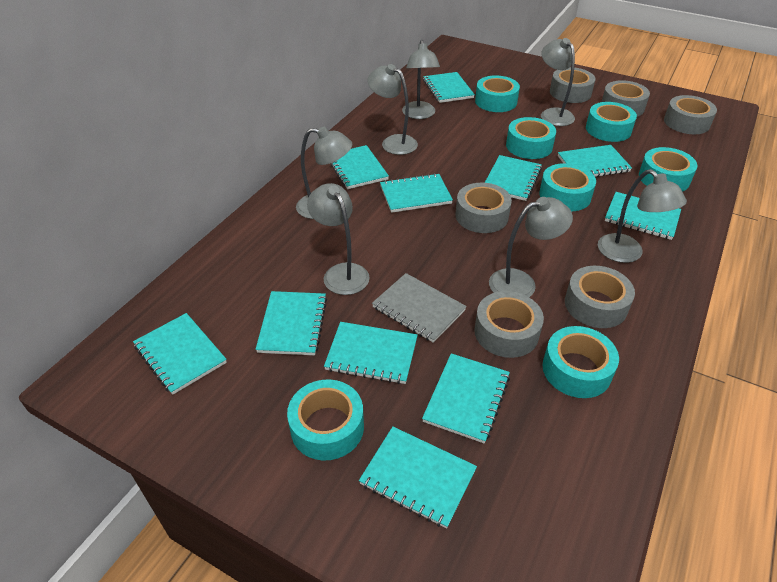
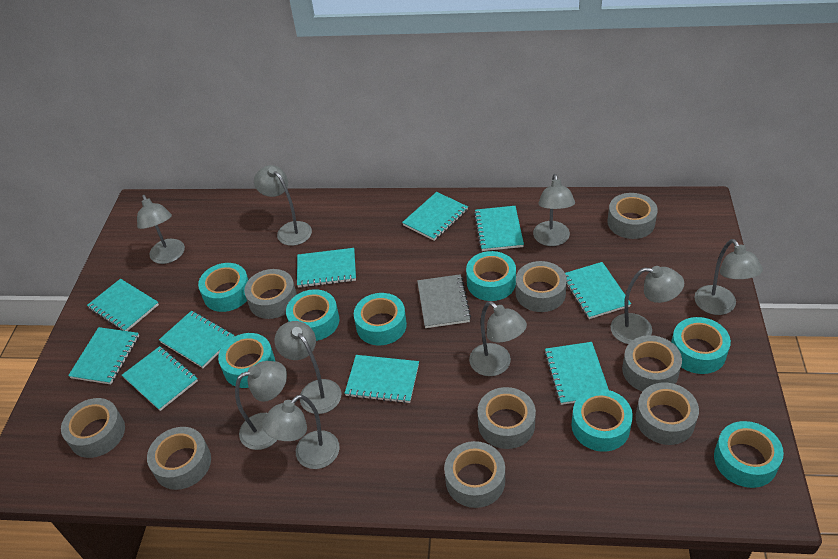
grey lamp: 7 -> 9
grey tape: 6 -> 9
turquoise notebook: 11 -> 10
turquoise tape: 7 -> 8

